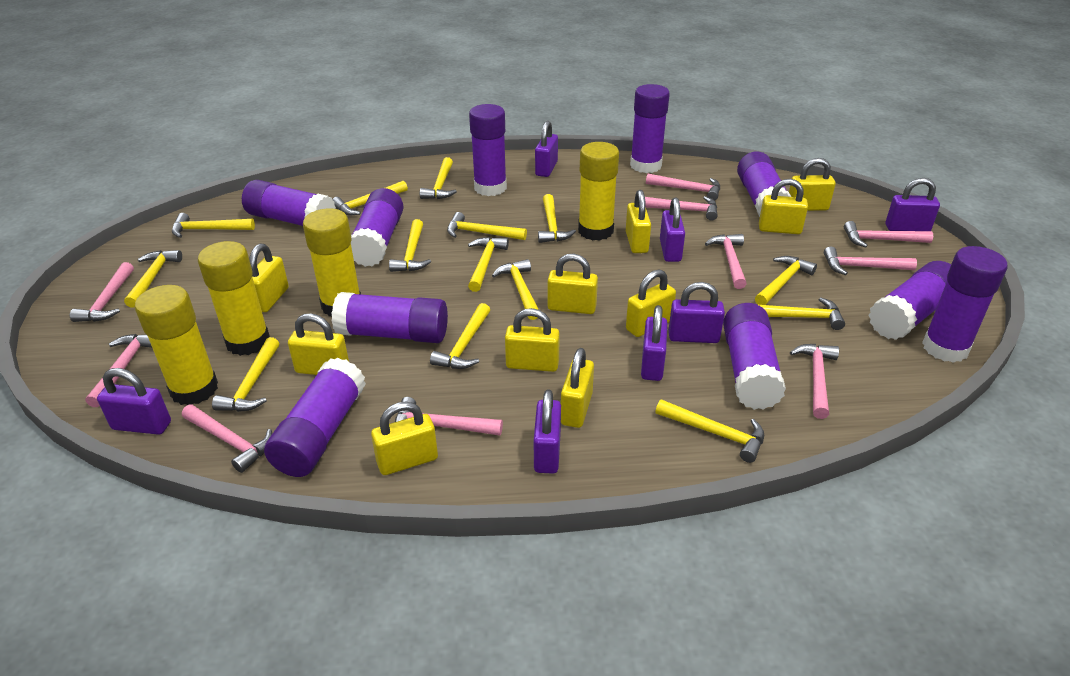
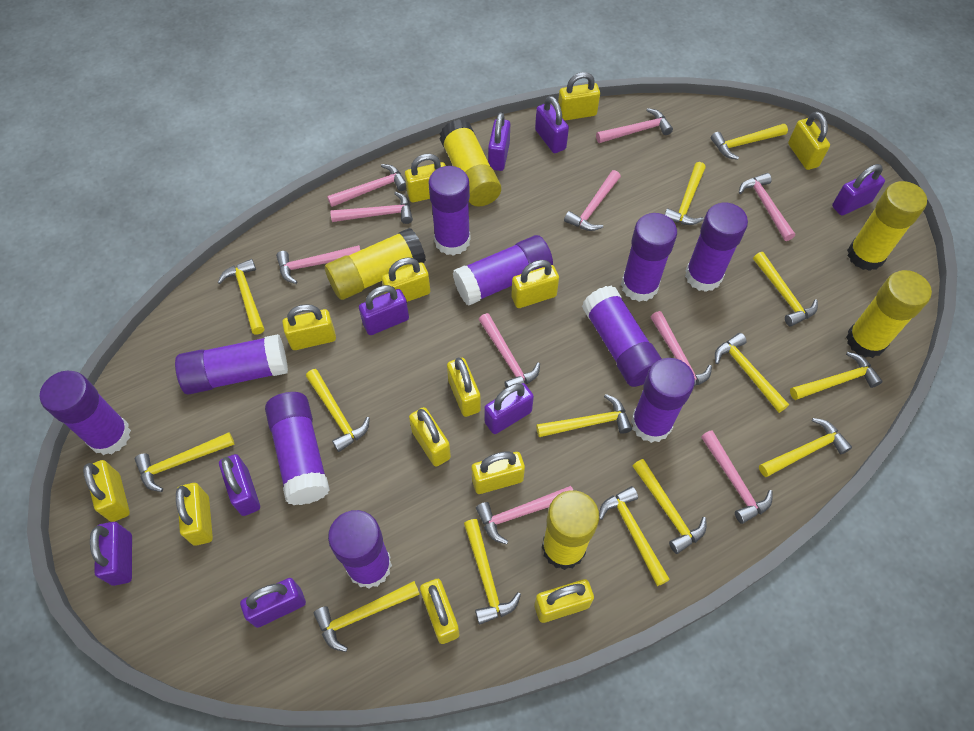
purple padlock: 7 -> 8
yellow glue stick: 4 -> 5
yellow padlock: 10 -> 13

